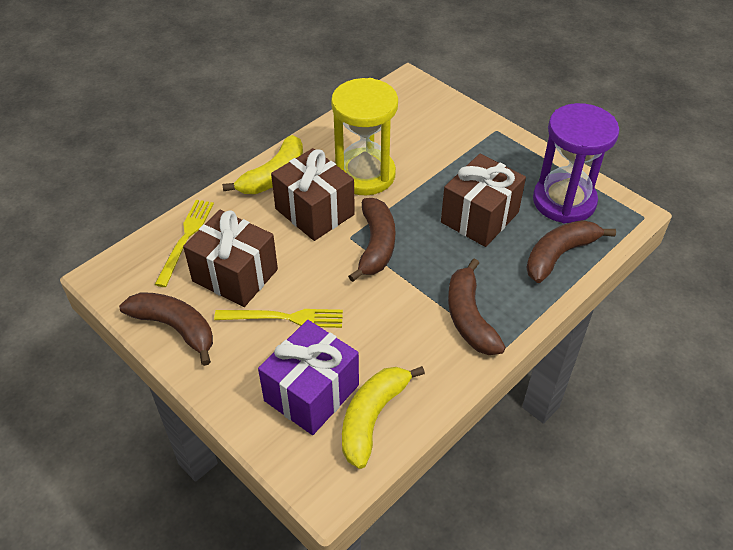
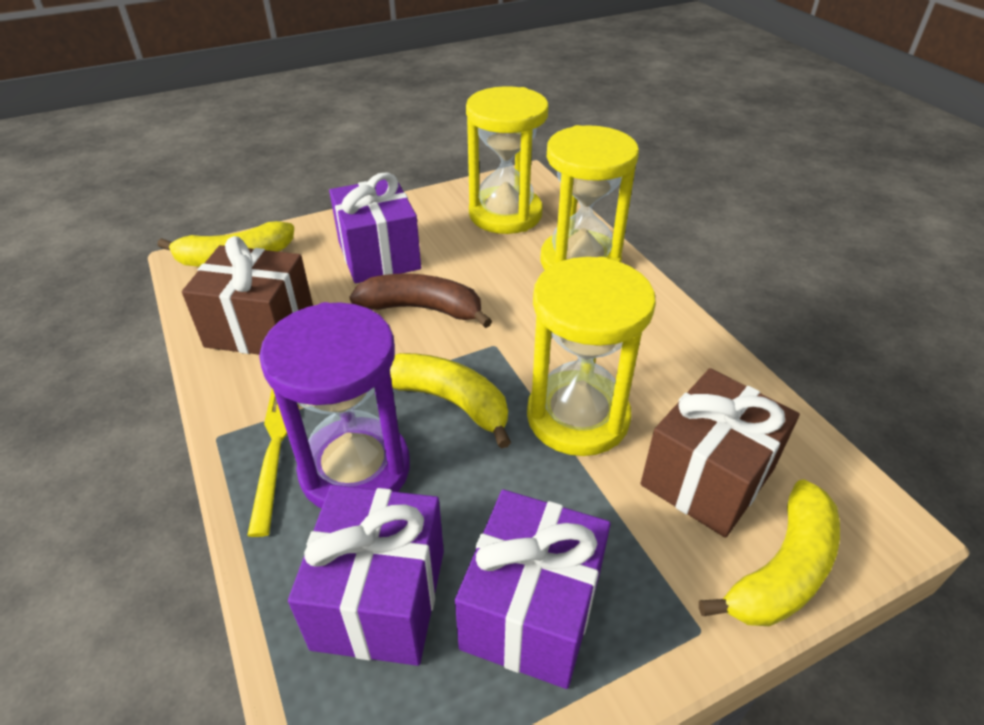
brown banana: 4 -> 1
brown gift: 3 -> 2
purple gift: 1 -> 3
yellow banana: 2 -> 3
yellow fork: 2 -> 1
yellow hourglass: 1 -> 3

